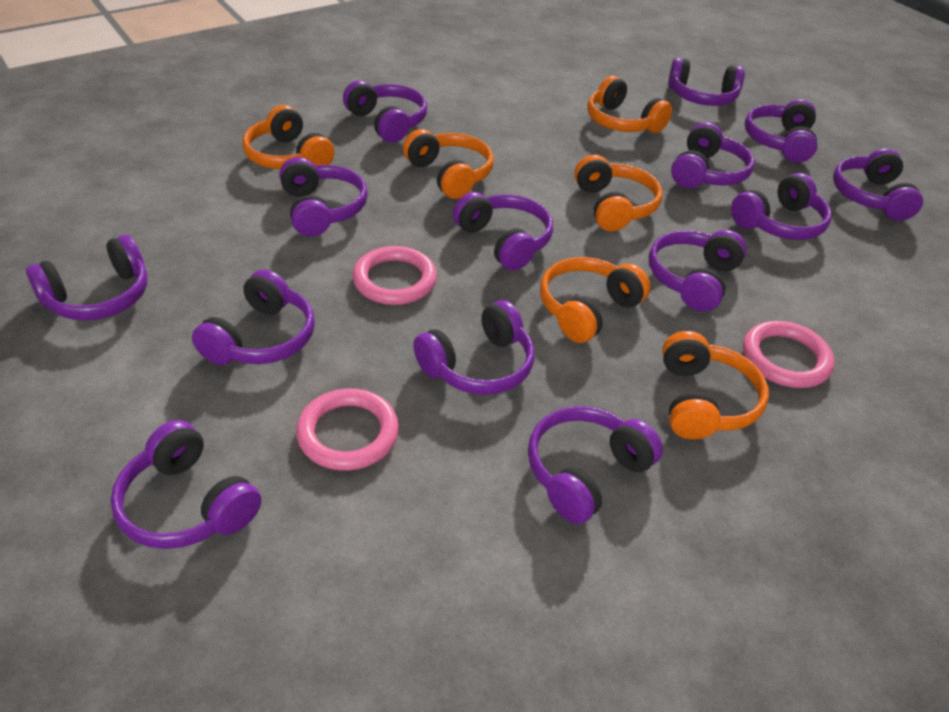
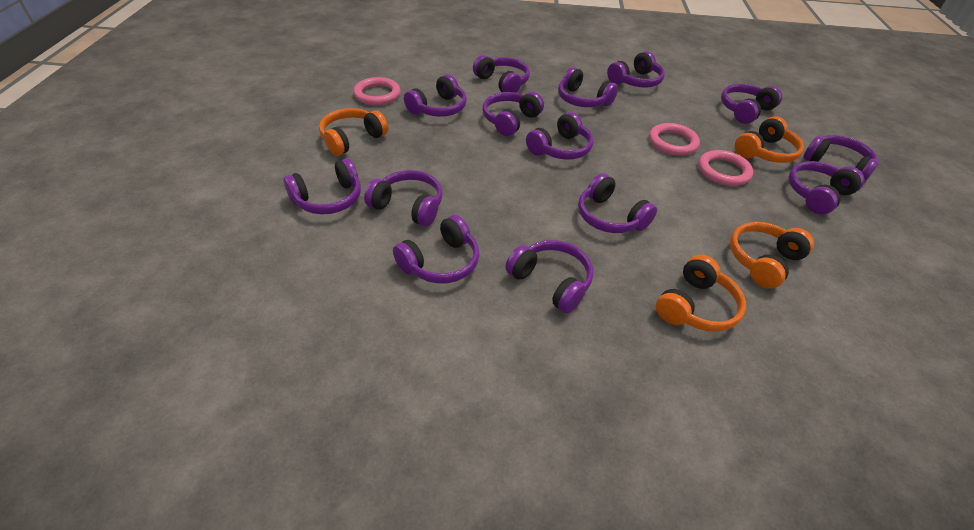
orange headphones: 6 -> 4

